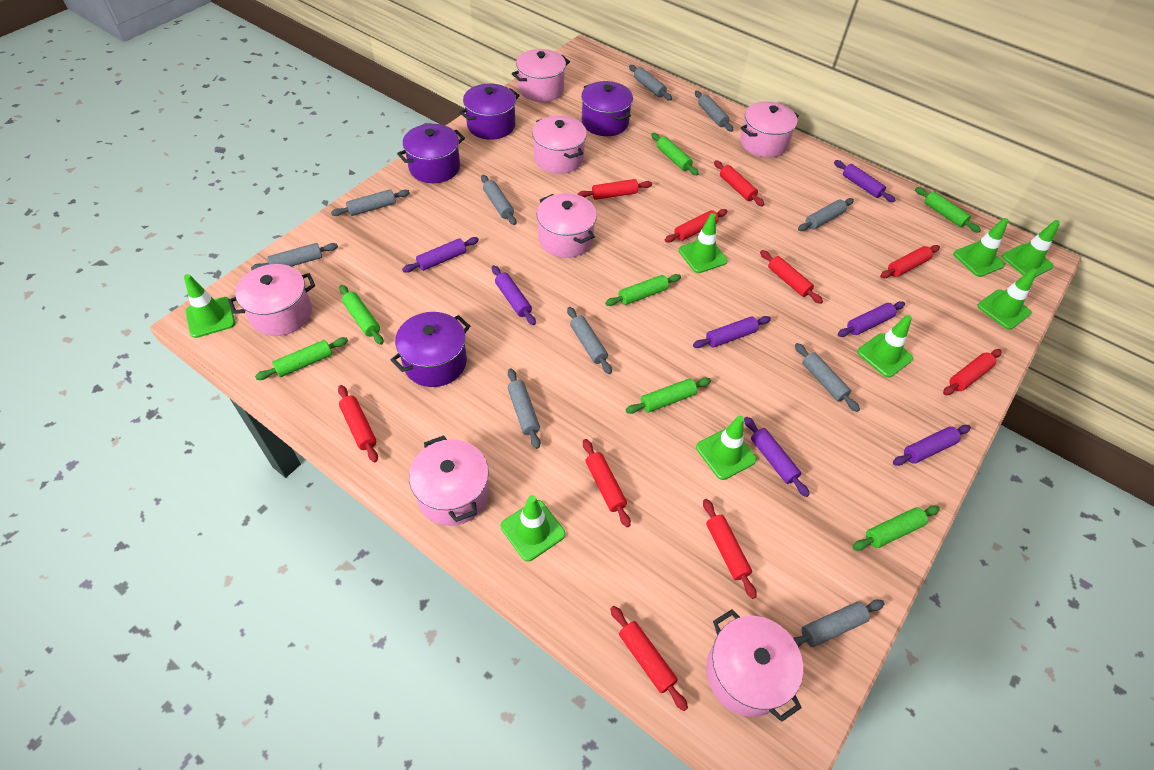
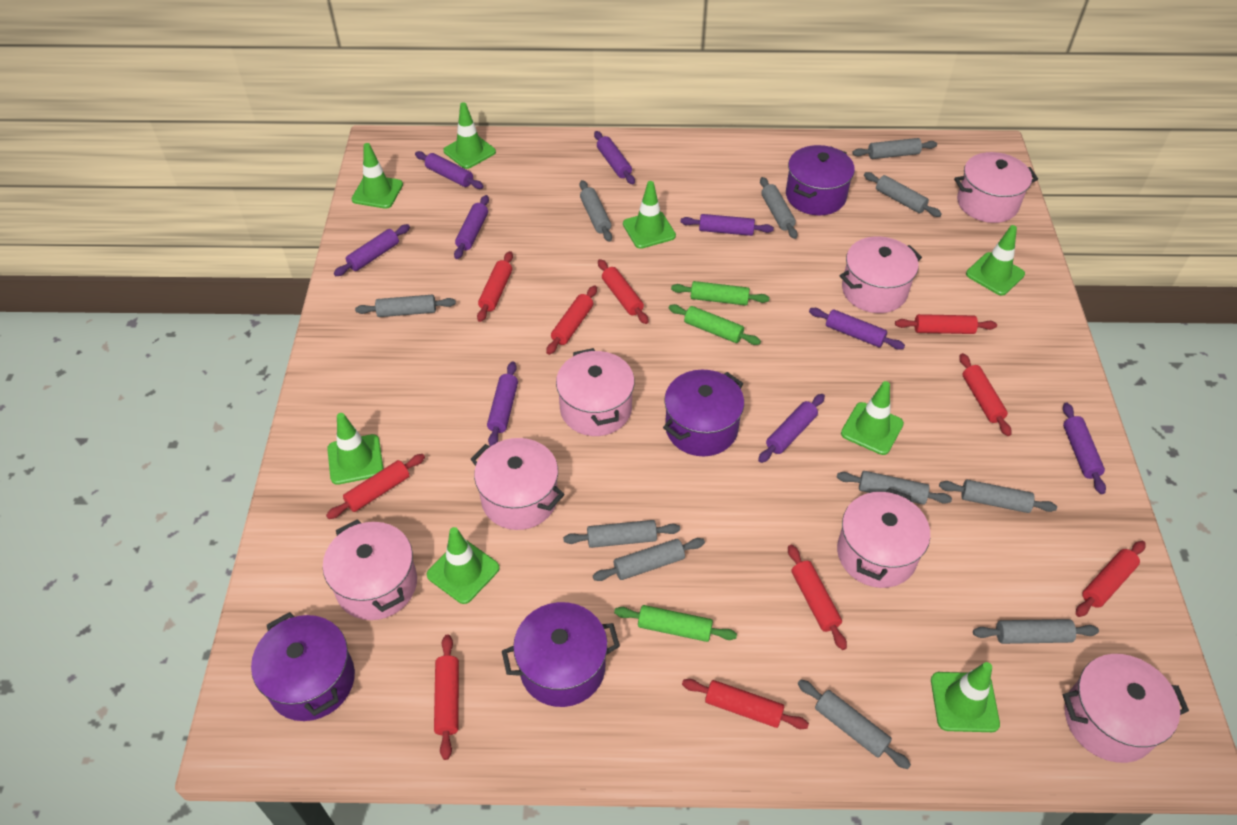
green rolling pin: 7 -> 3
grey rolling pin: 10 -> 11
purple rolling pin: 7 -> 9

